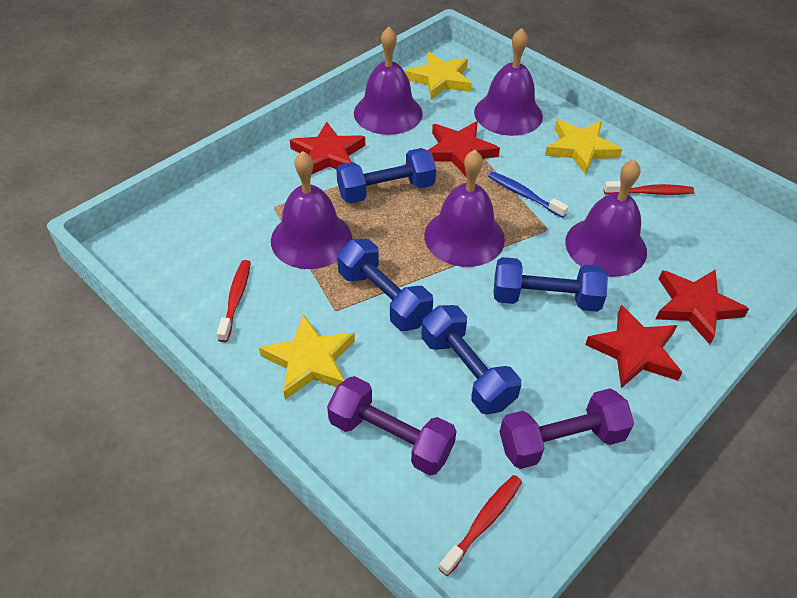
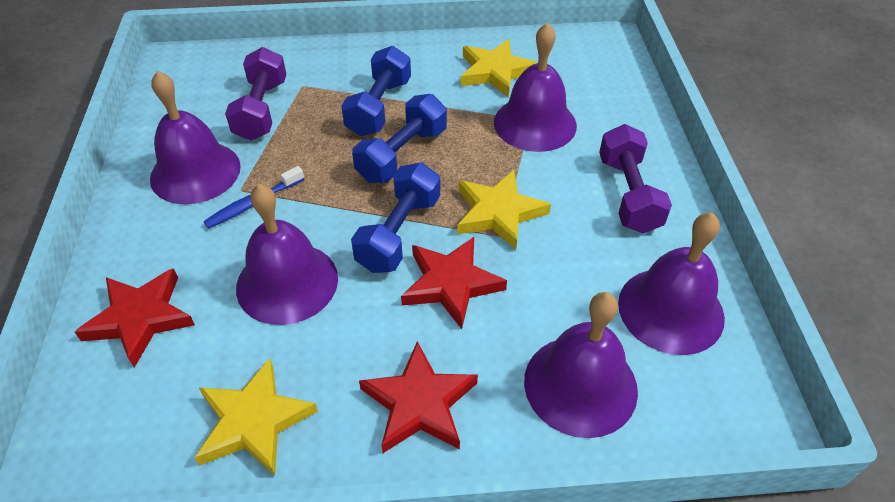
blue dumbbell: 4 -> 3
red star: 4 -> 3
red toothbrush: 3 -> 0

